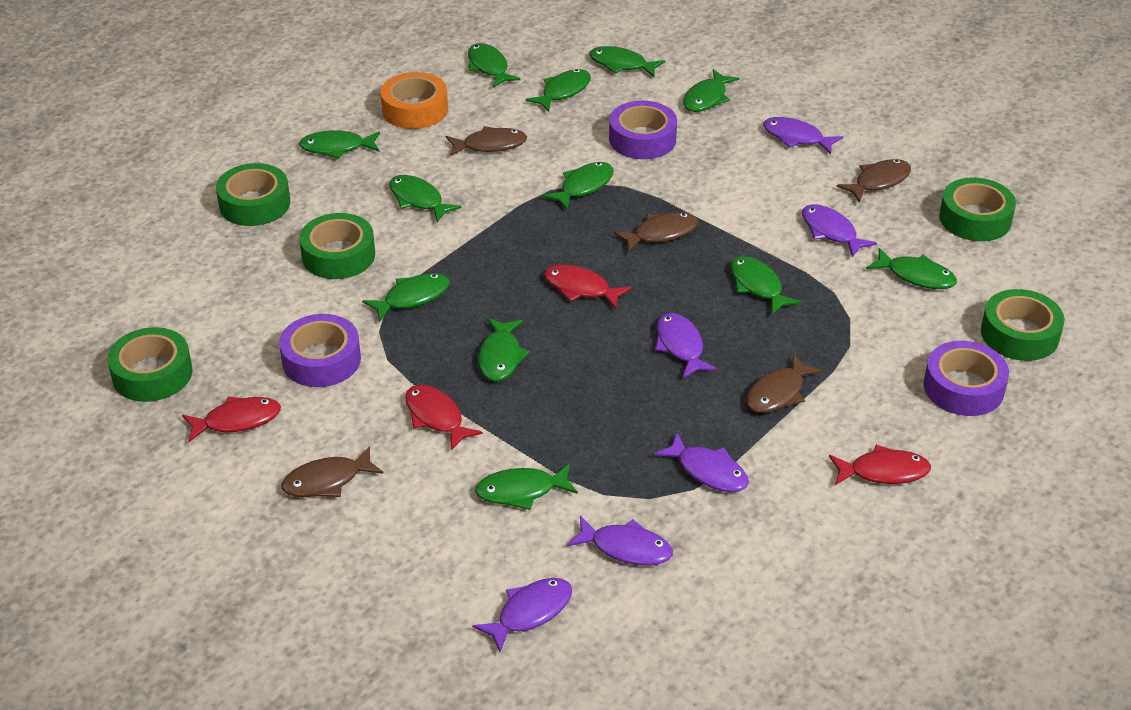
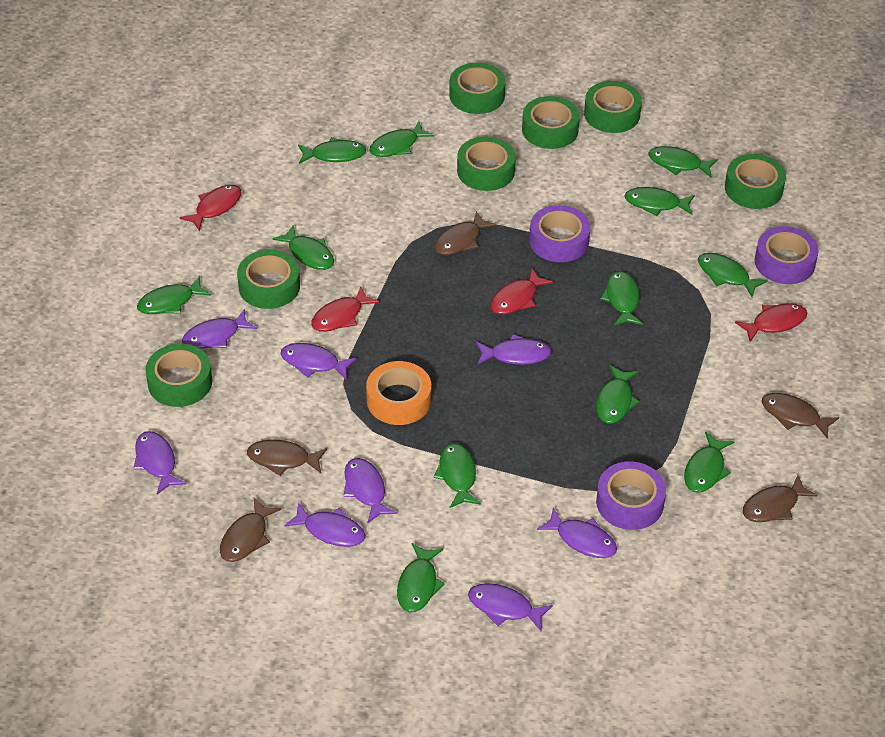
green tape: 5 -> 7
purple fish: 6 -> 8

